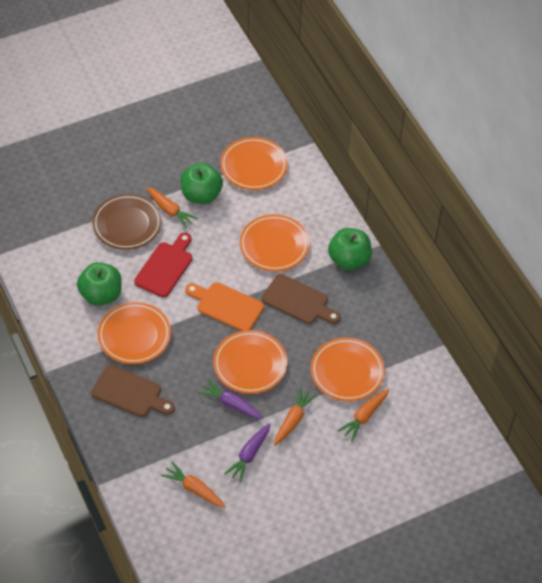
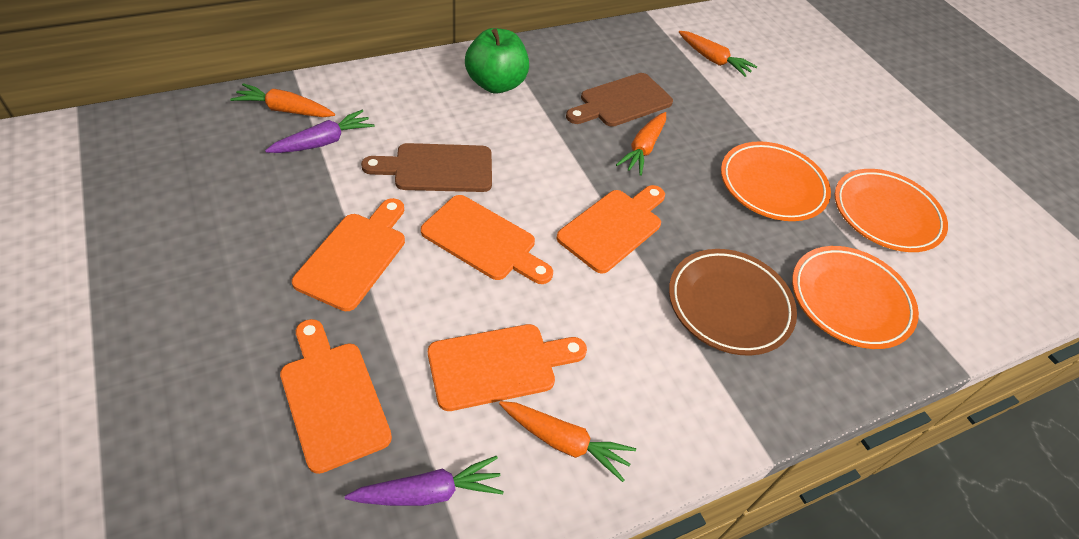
green apple: 3 -> 1
orange cutting board: 1 -> 5
orange plate: 5 -> 3
red cutting board: 1 -> 0

